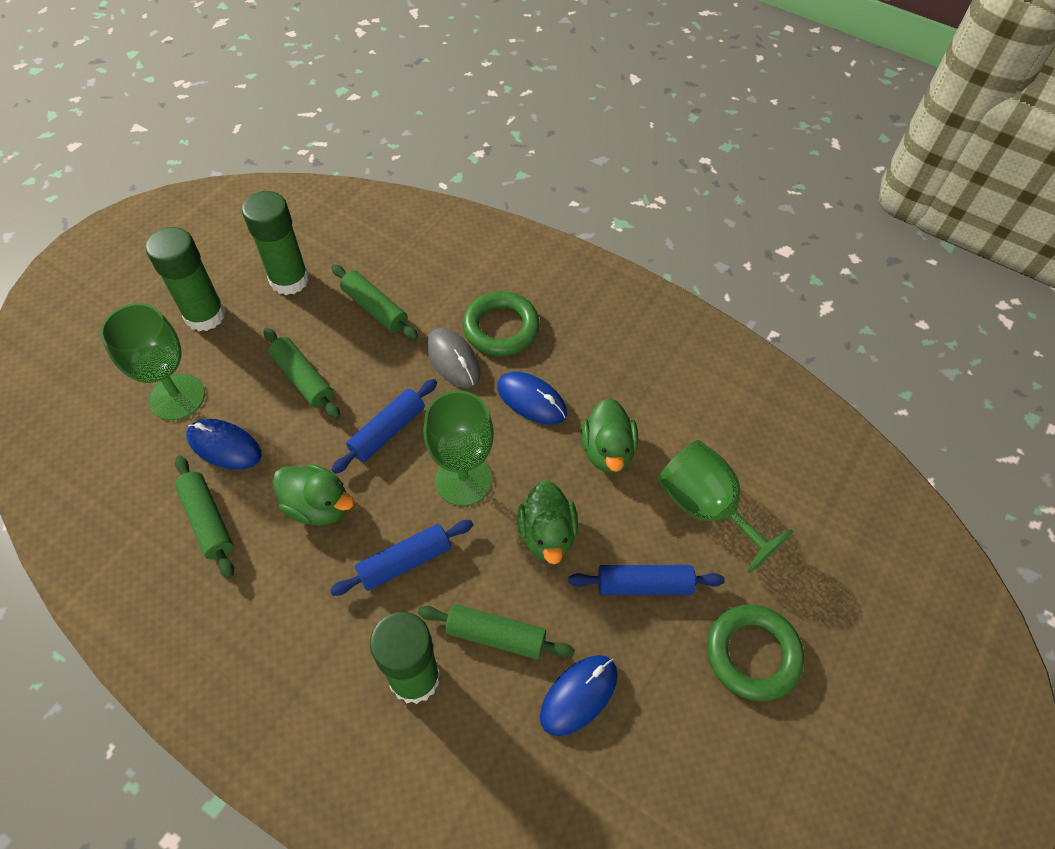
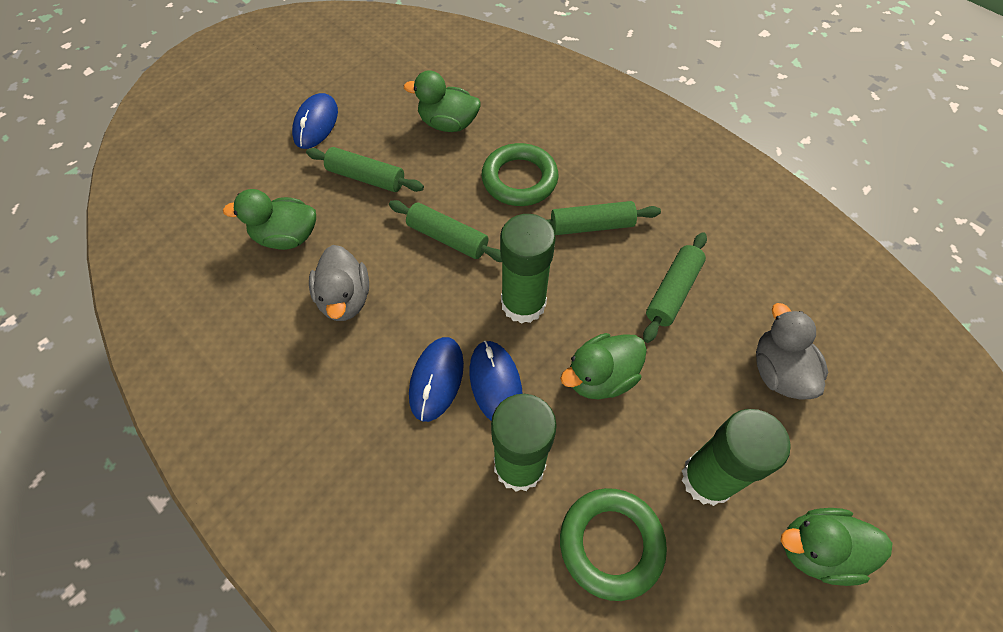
blue rolling pin: 3 -> 0
green duck: 3 -> 4
green goblet: 3 -> 0
grey duck: 0 -> 2
grey mouse: 1 -> 0

